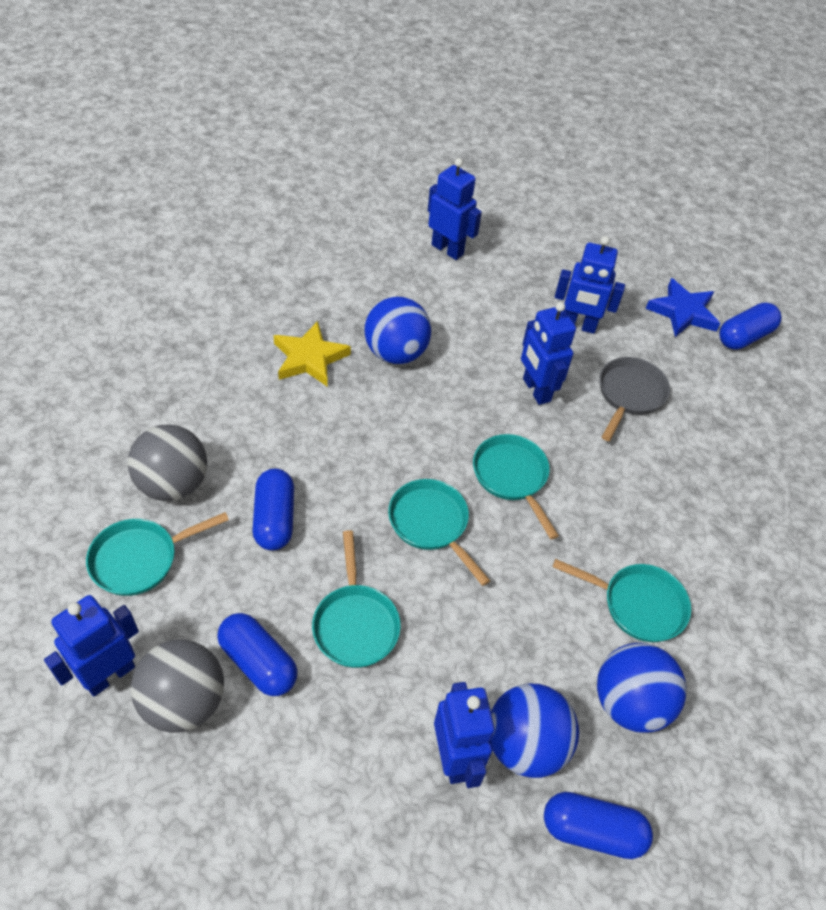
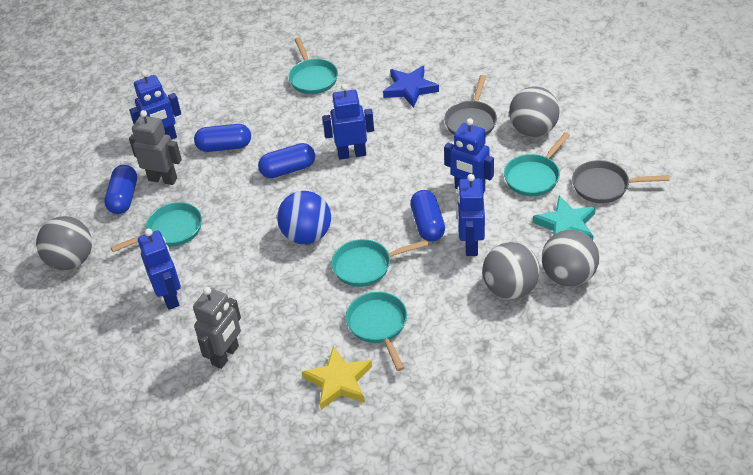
blue ball: 3 -> 1
grey ball: 2 -> 4
grey pan: 1 -> 2
grey robot: 0 -> 2
turquoise star: 0 -> 1

